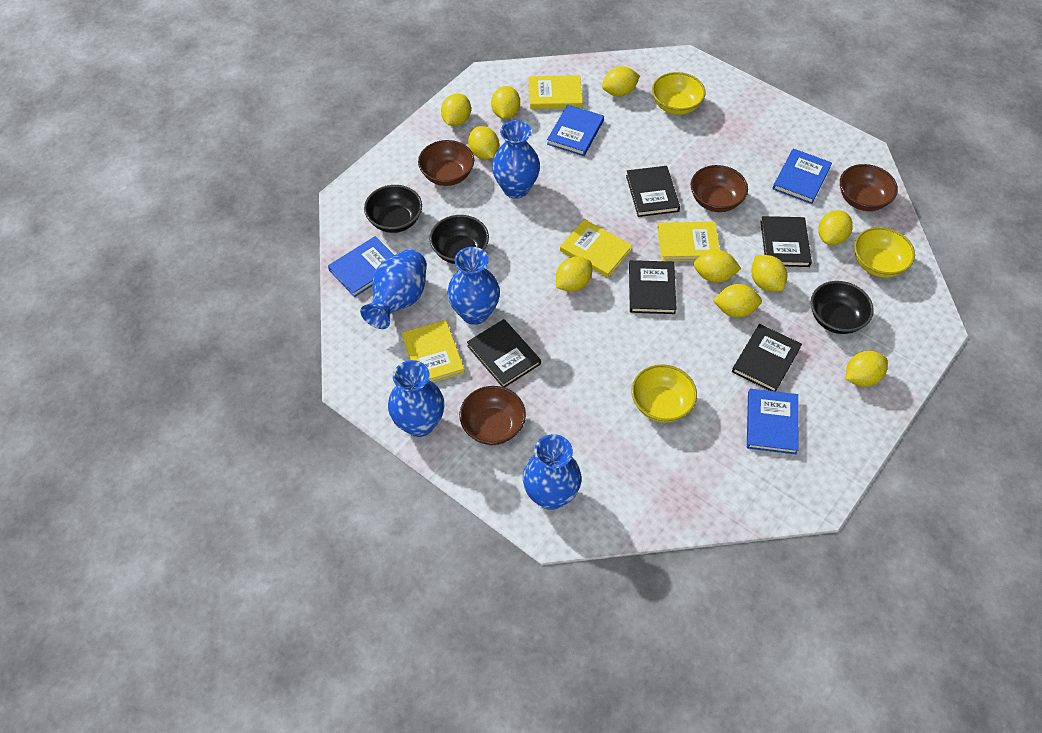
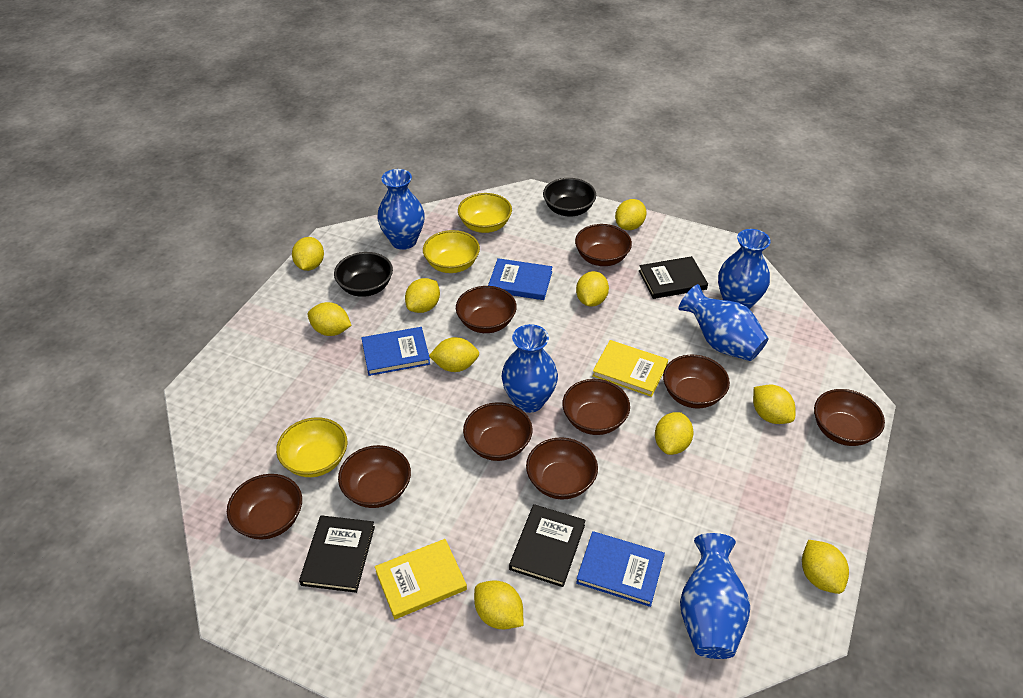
black book: 5 -> 3
black bowl: 3 -> 2
blue book: 4 -> 3
brown bowl: 4 -> 9
yellow book: 4 -> 2

